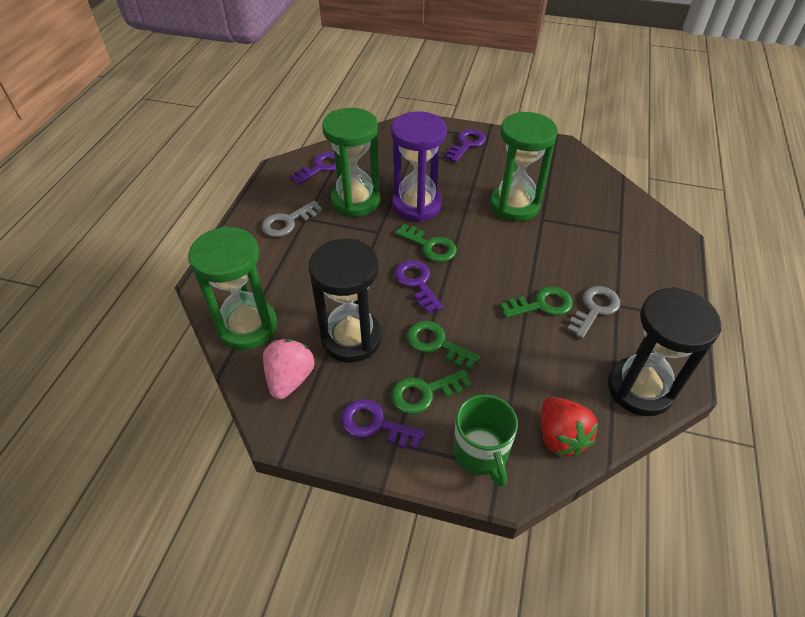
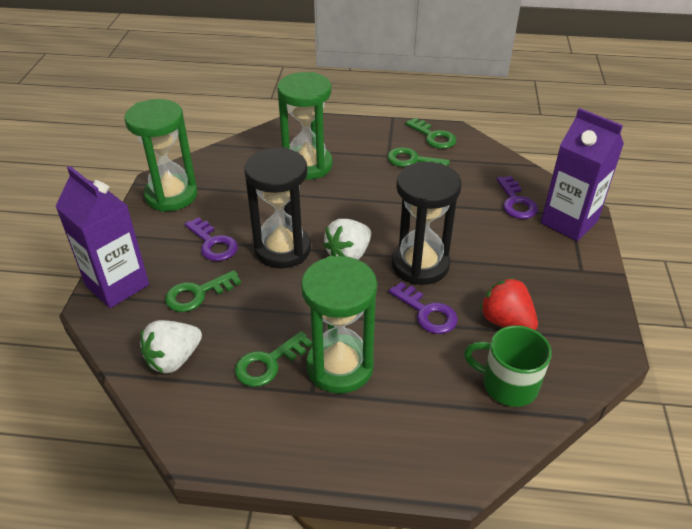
grey key: 2 -> 0
pink strawberry: 1 -> 0
purple carton: 0 -> 2
purple hourglass: 1 -> 0
purple key: 4 -> 3
white strawberry: 0 -> 2

